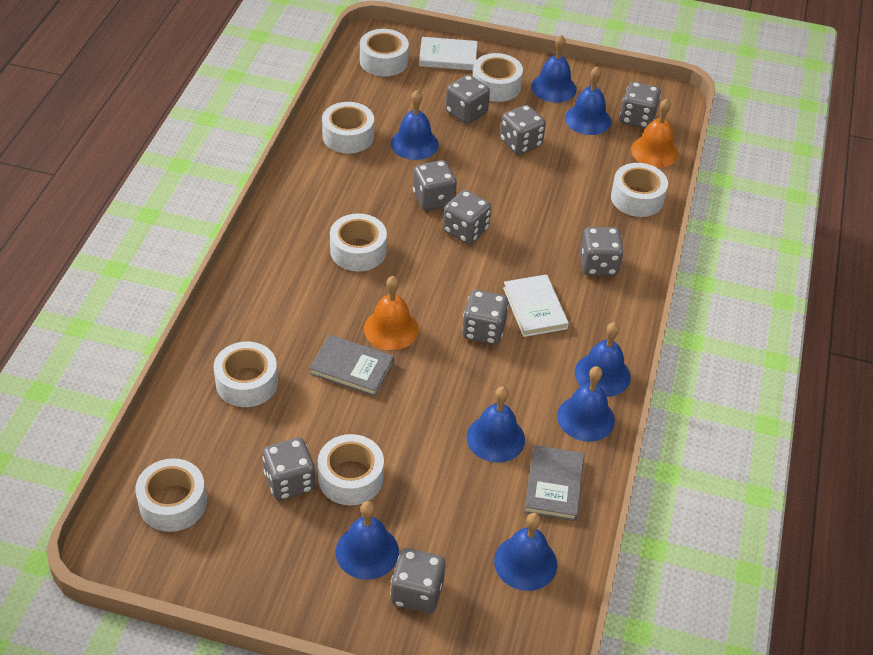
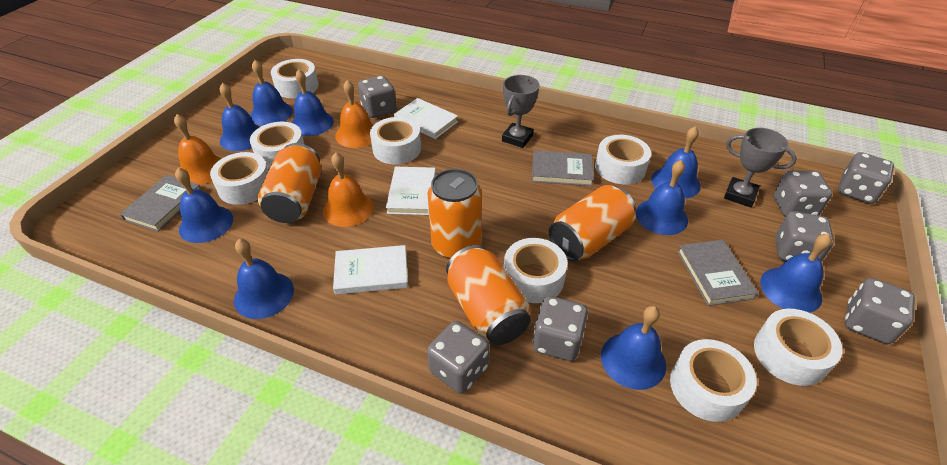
blue bell: 8 -> 9
grey book: 2 -> 3
grey dice: 9 -> 7
grey trophy: 0 -> 2
orange bell: 2 -> 3
orange can: 0 -> 4
white book: 2 -> 3

